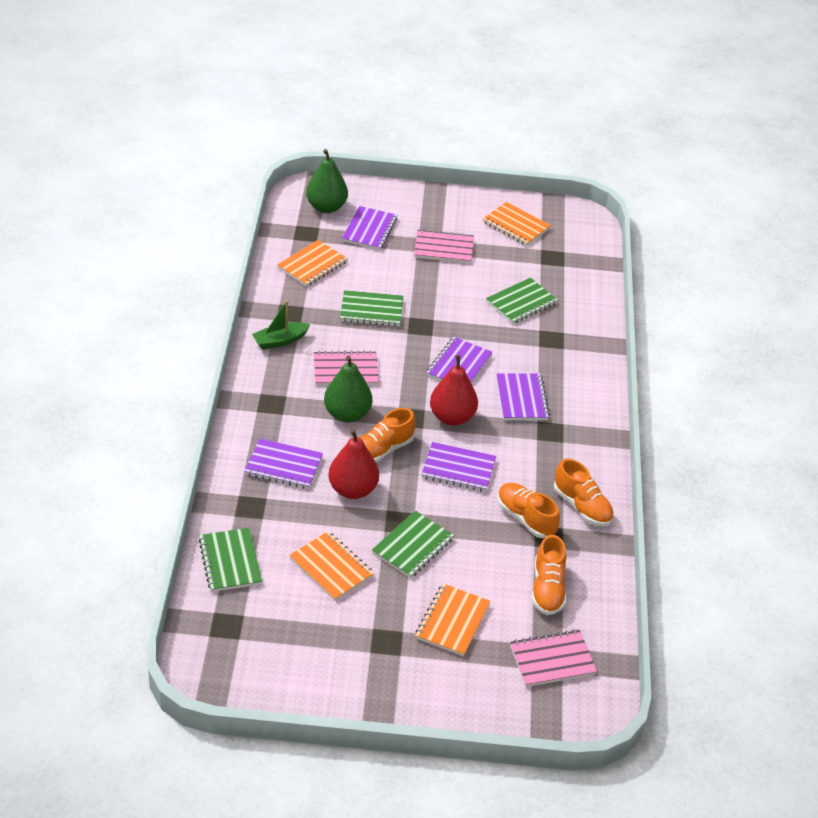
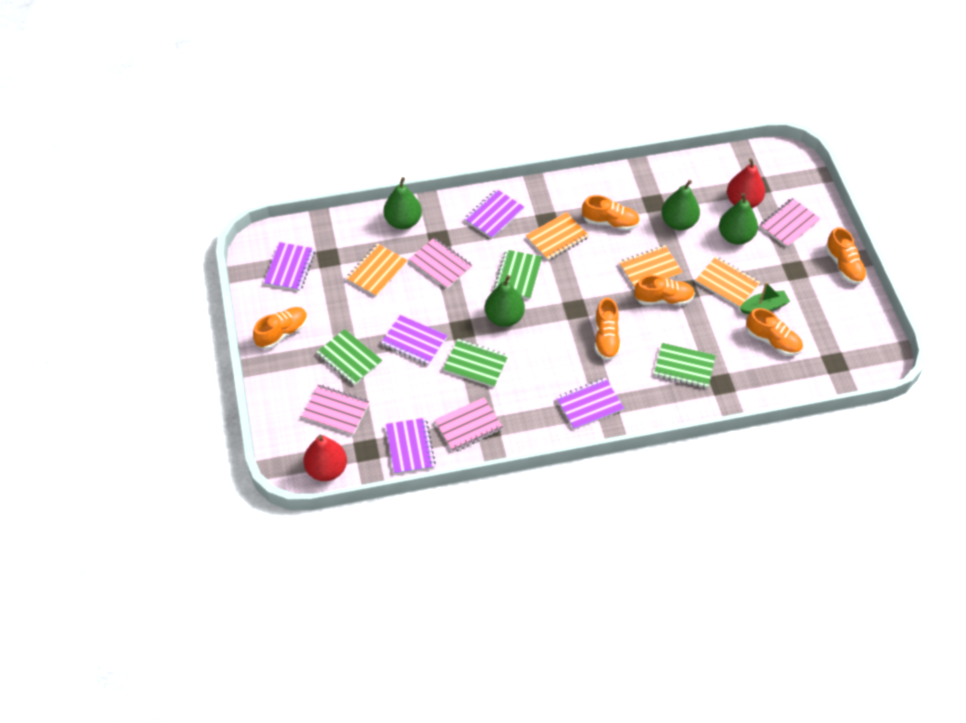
green pear: 2 -> 4
orange shoe: 4 -> 6
pink notebook: 3 -> 4

